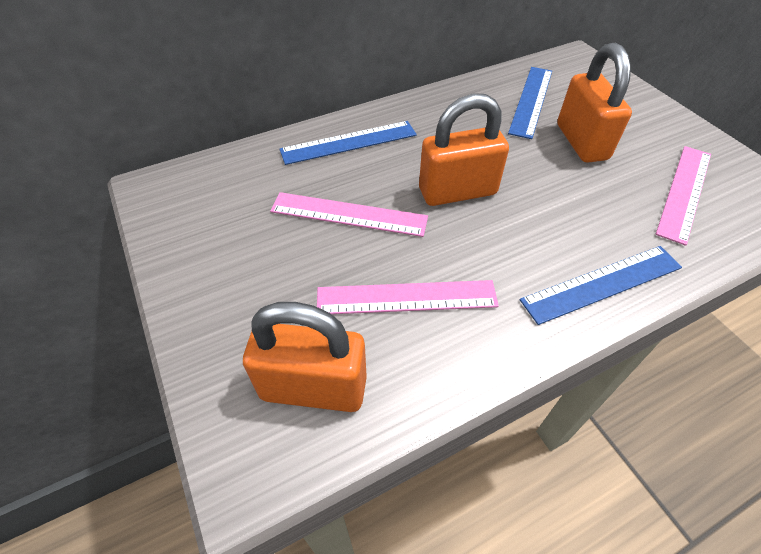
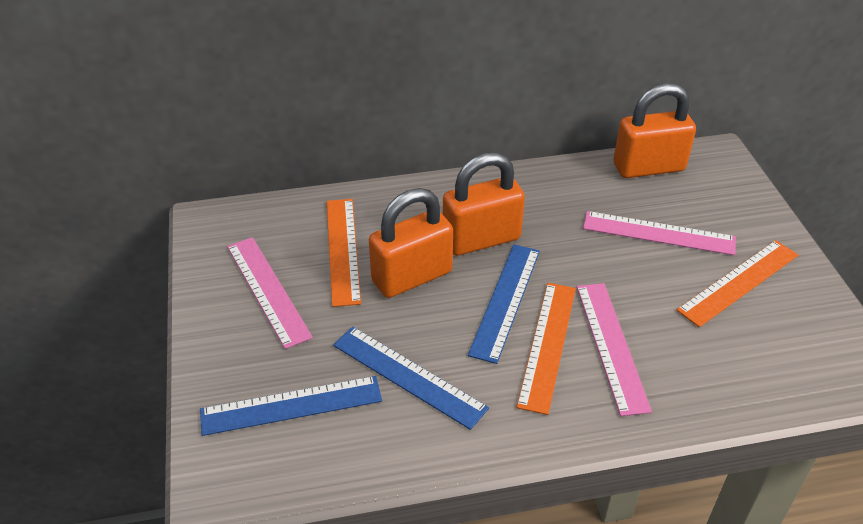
orange ruler: 0 -> 3

